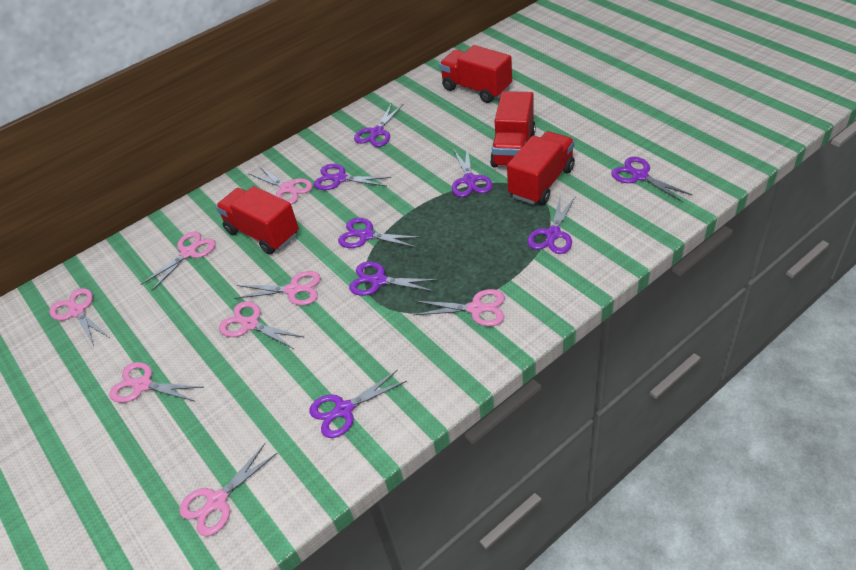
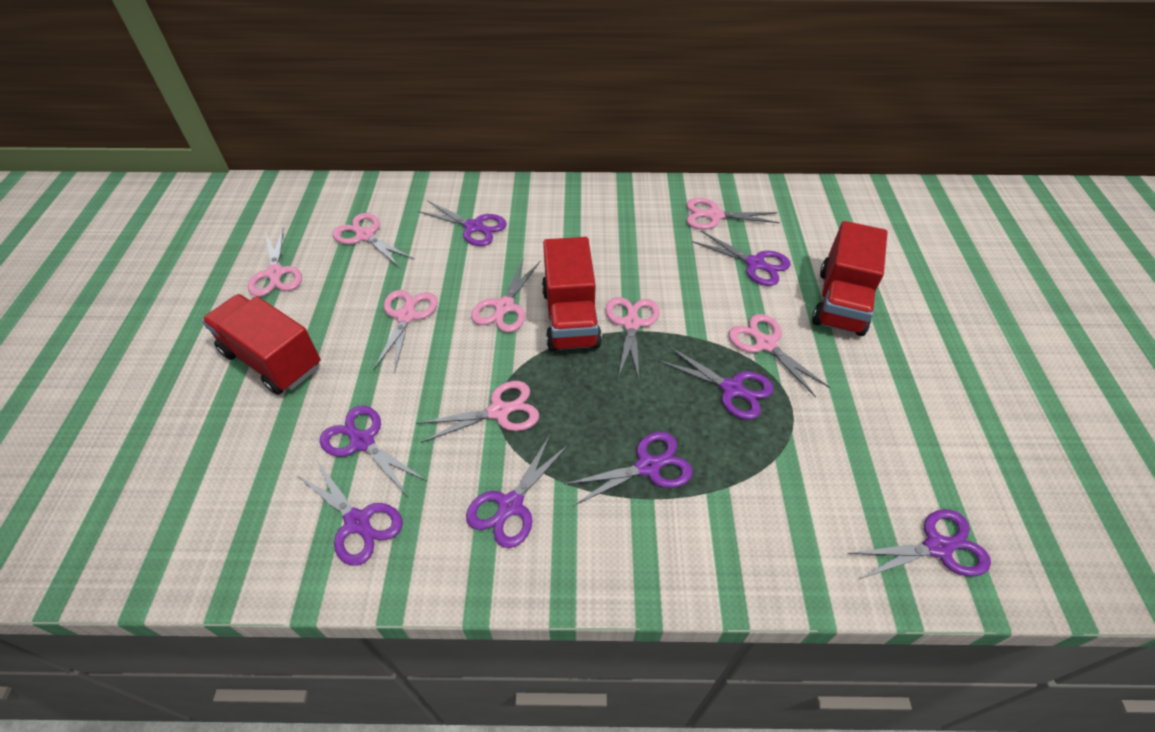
red truck: 4 -> 3

